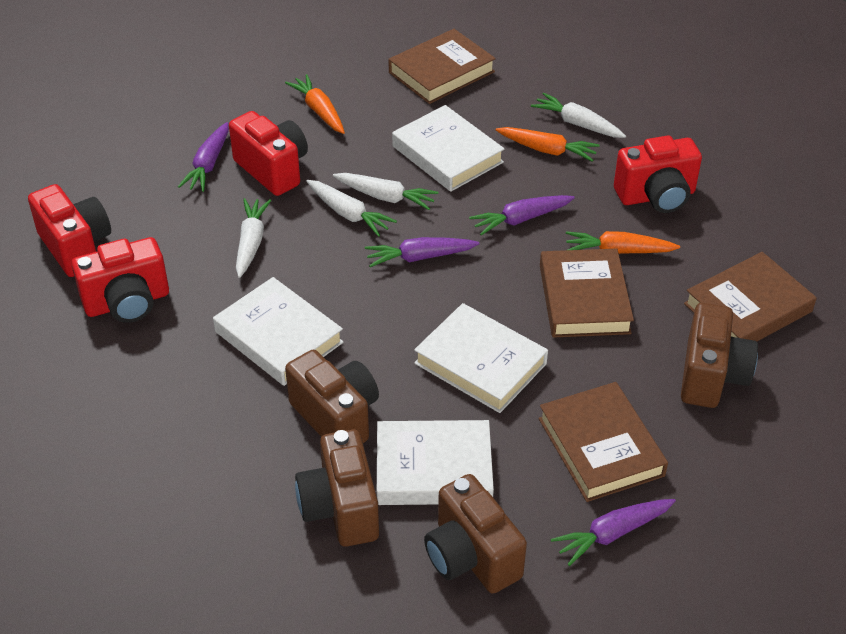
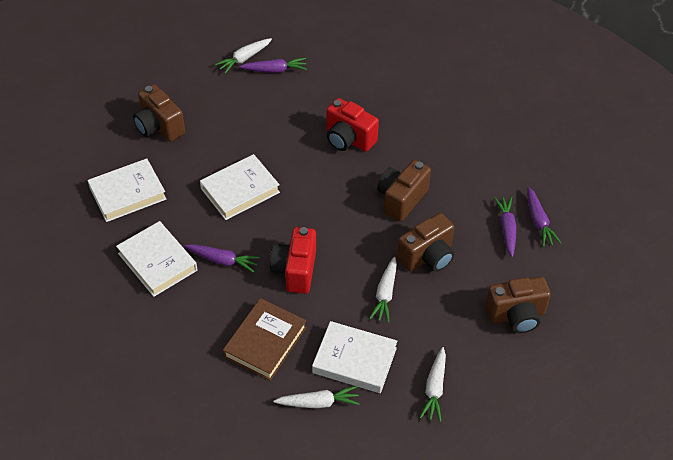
brown book: 4 -> 1
orange carrot: 3 -> 0
red camera: 4 -> 2

